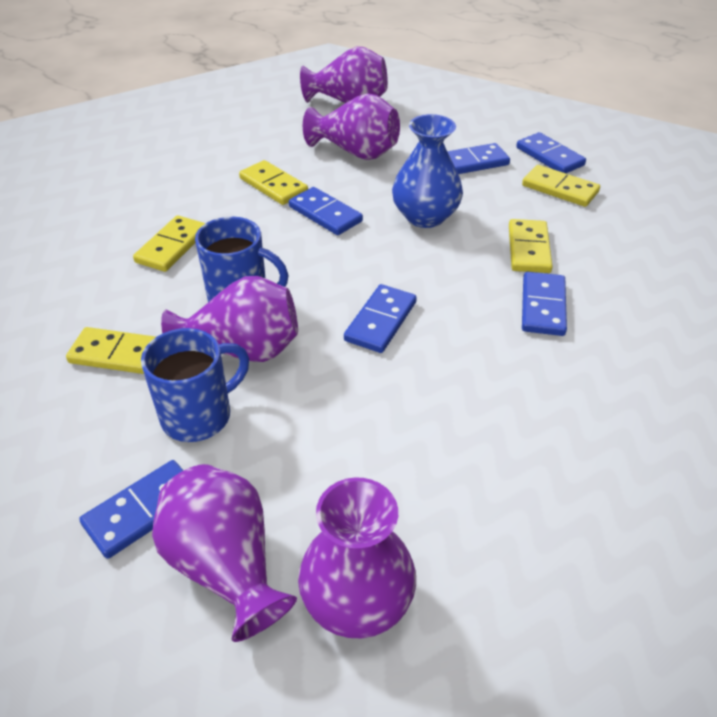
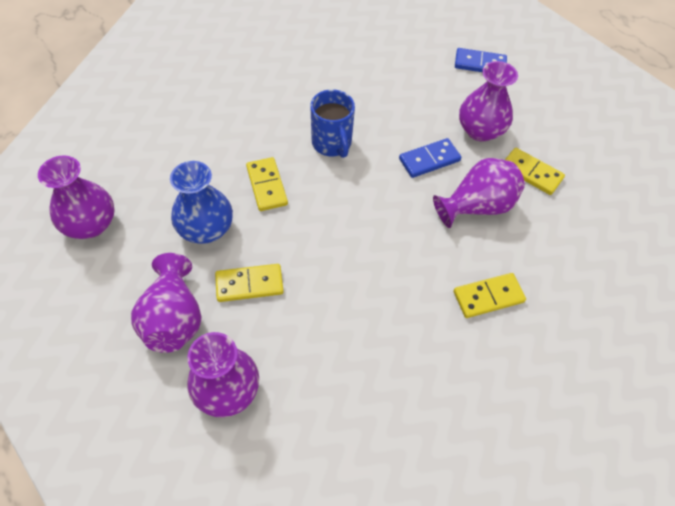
blue domino: 6 -> 2
blue mug: 2 -> 1
yellow domino: 5 -> 4

